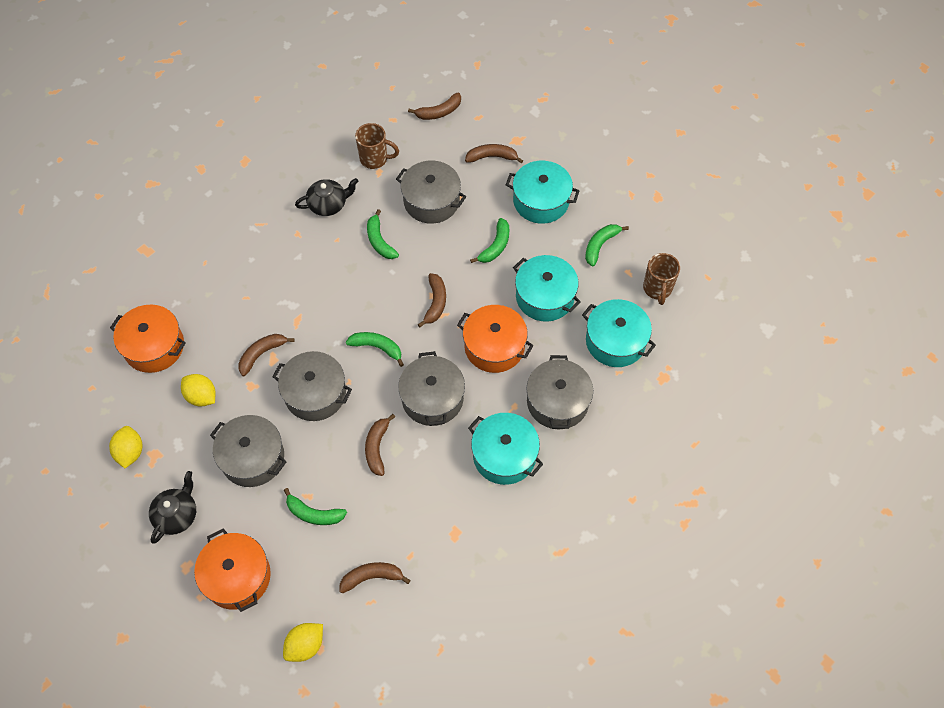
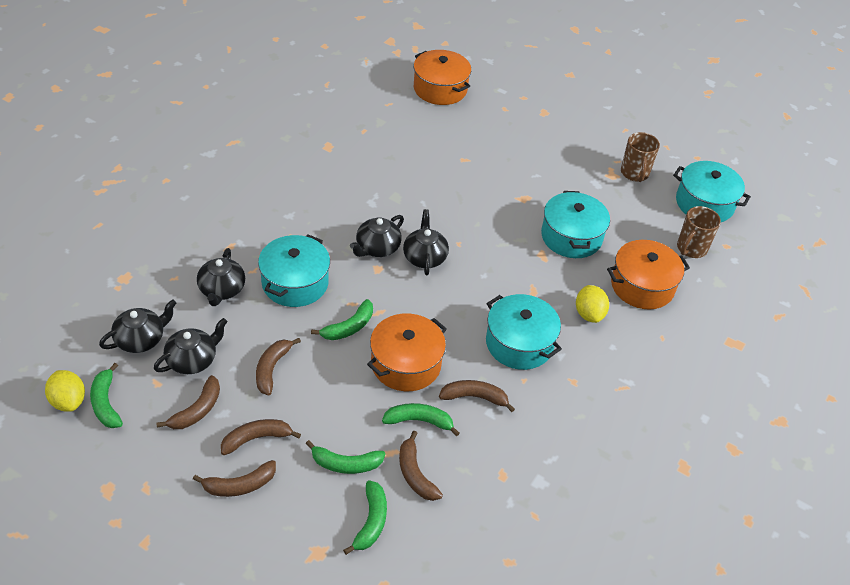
black teapot: 2 -> 5
grey pot: 5 -> 0
yellow lemon: 3 -> 2

